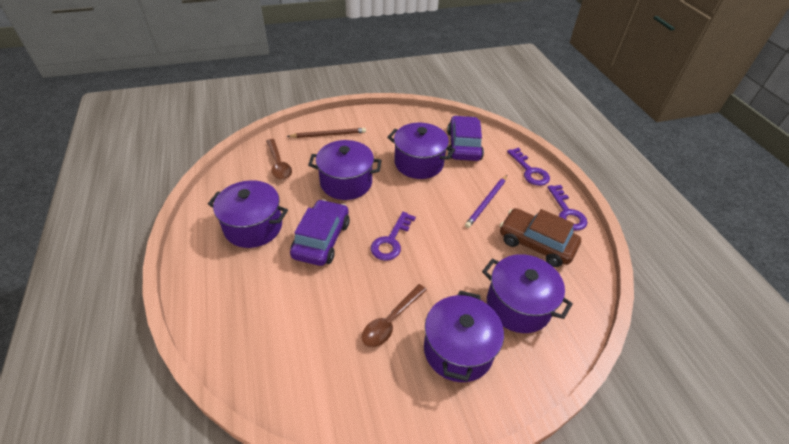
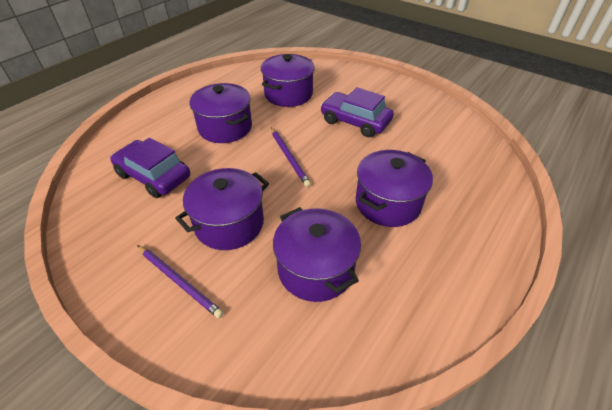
brown car: 1 -> 0
brown pencil: 1 -> 0
brown spoon: 2 -> 0
purple key: 3 -> 0
purple pencil: 1 -> 2

